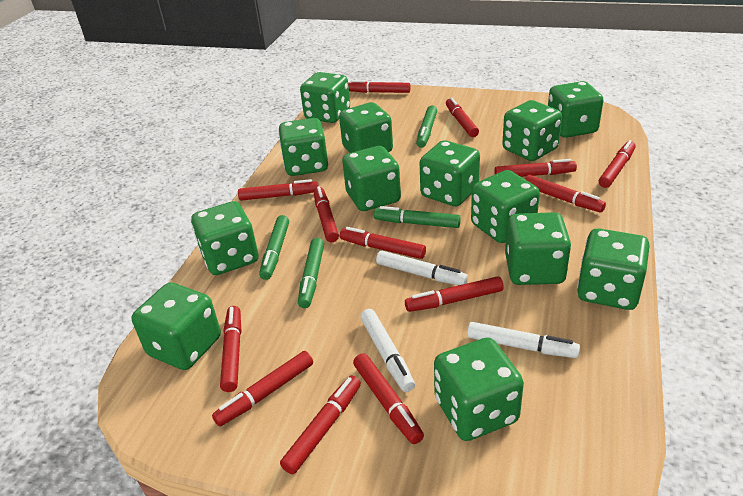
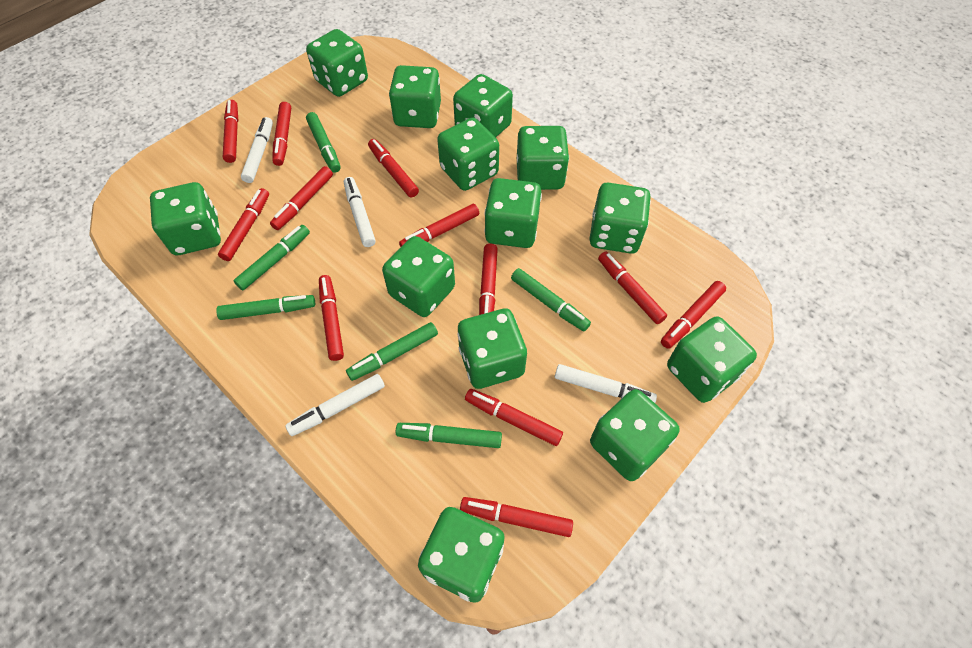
green marker: 4 -> 6
red marker: 13 -> 12
white marker: 3 -> 4

